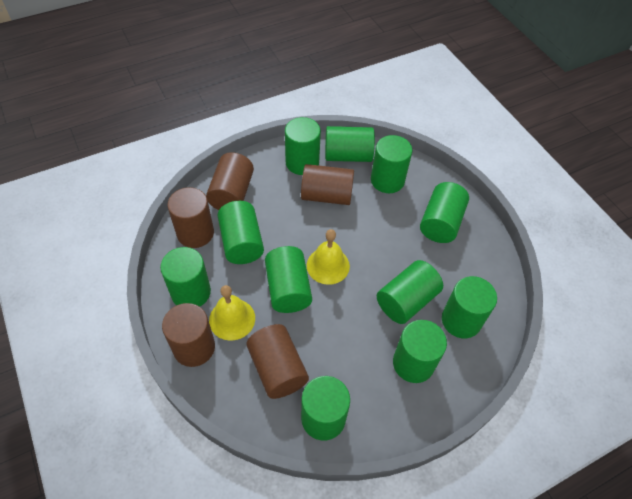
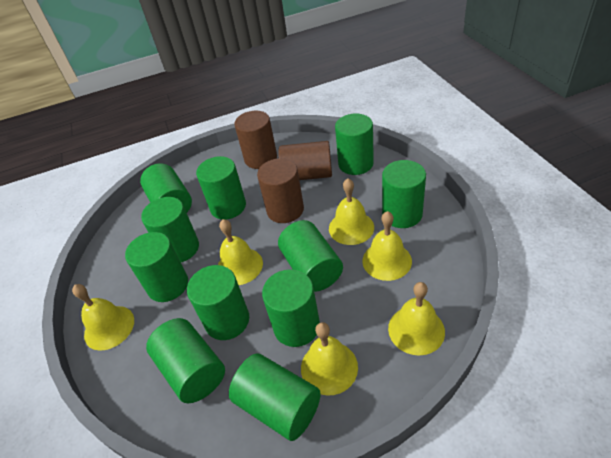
brown cylinder: 5 -> 3
yellow bell: 2 -> 6

